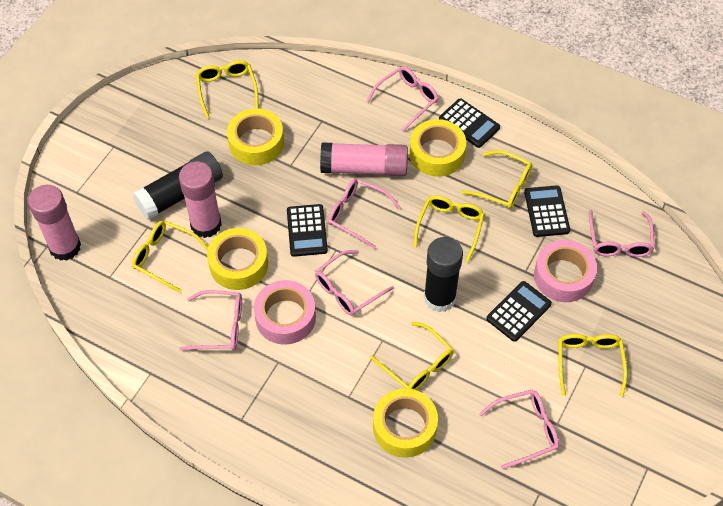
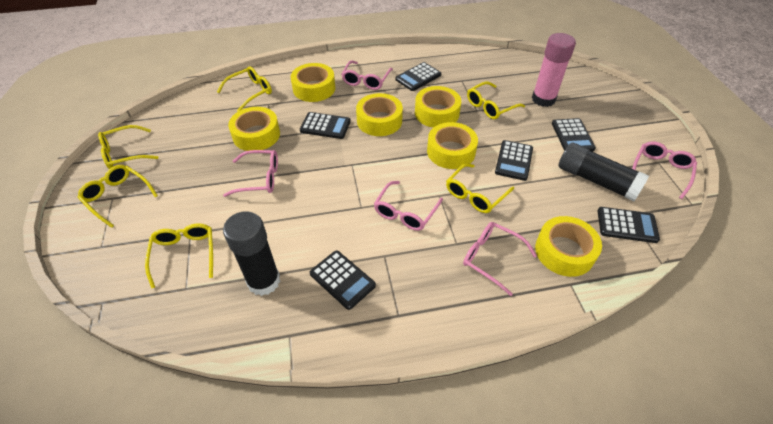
black calculator: 4 -> 6
pink glasses: 6 -> 5
pink glue stick: 3 -> 1
pink tape: 2 -> 0
yellow tape: 4 -> 6

